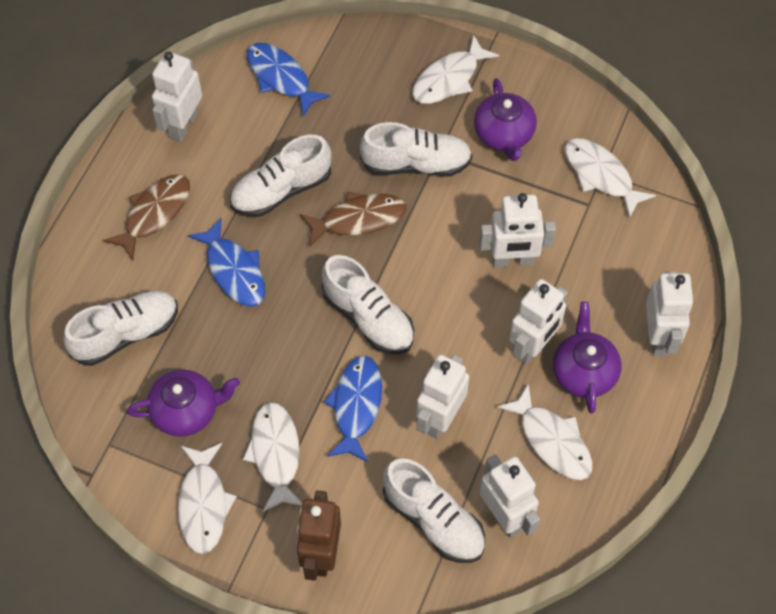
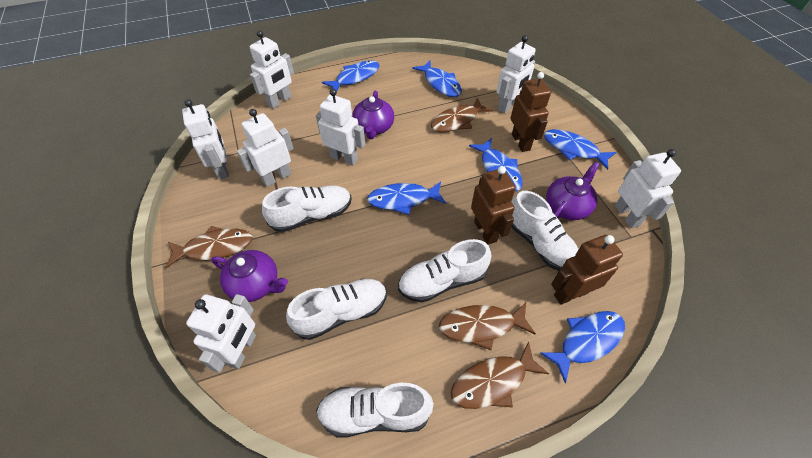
blue fish: 3 -> 6
brown fish: 2 -> 4
brown robot: 1 -> 3
white fish: 5 -> 0
white robot: 6 -> 7

